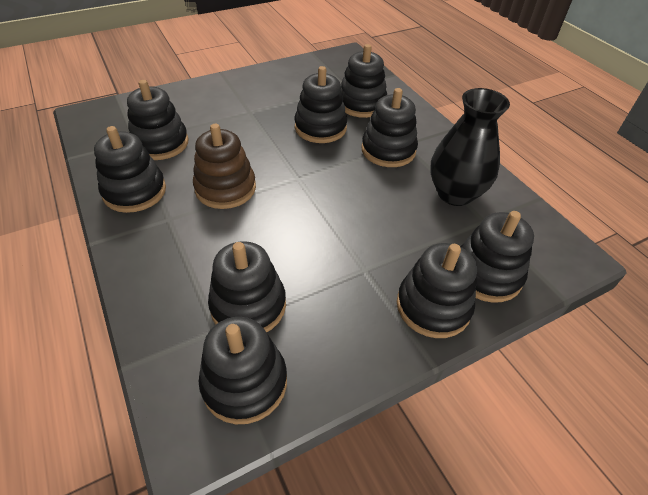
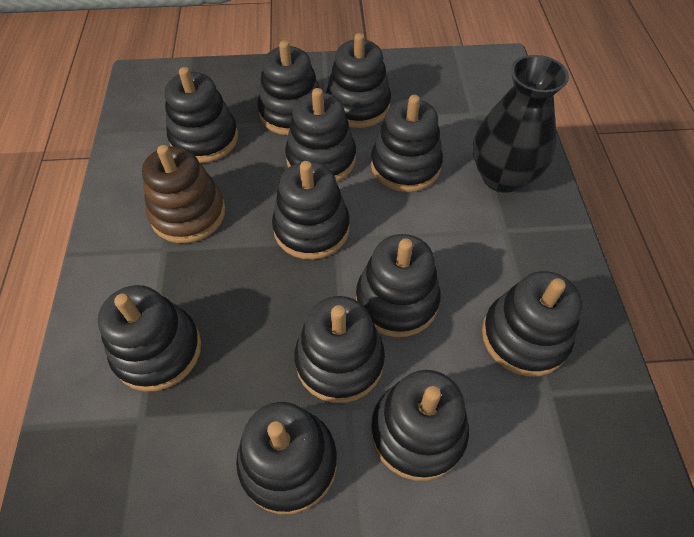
black stacking toy: 9 -> 12

